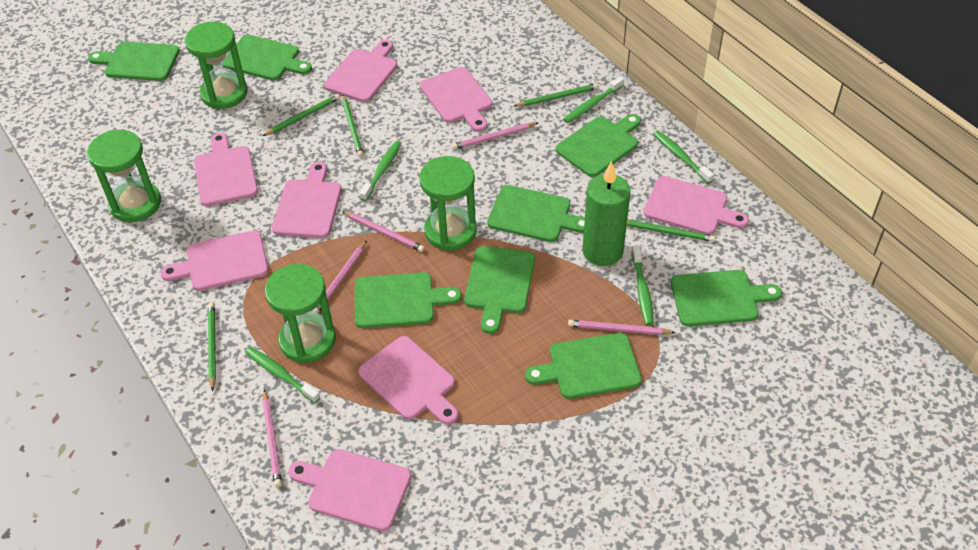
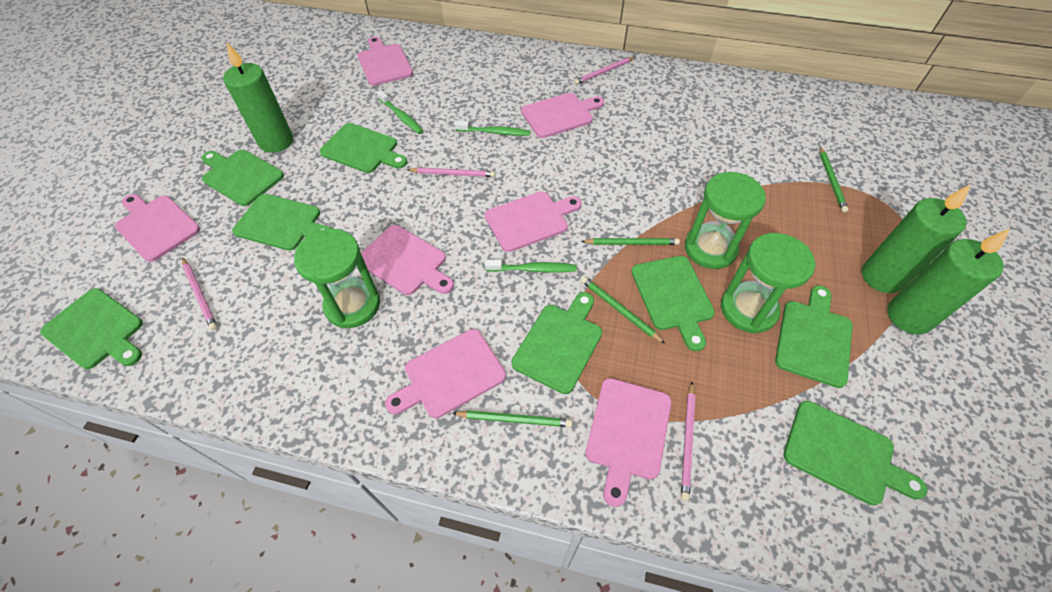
green candle: 1 -> 3
green hourglass: 4 -> 3
green pencil: 5 -> 4
green toothbrush: 5 -> 3
pink cutting board: 8 -> 7
pink pencil: 5 -> 4

